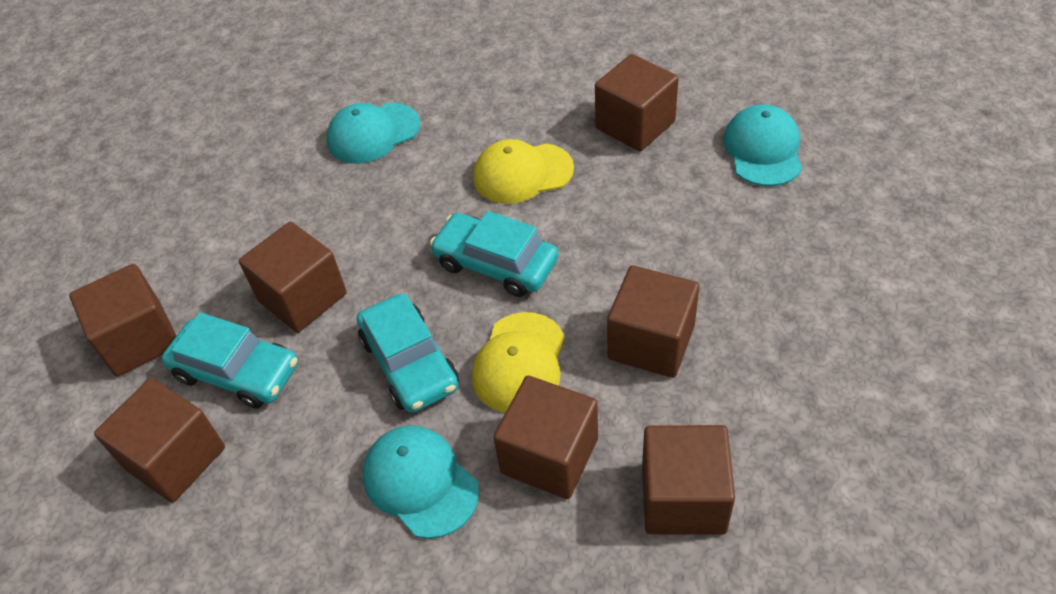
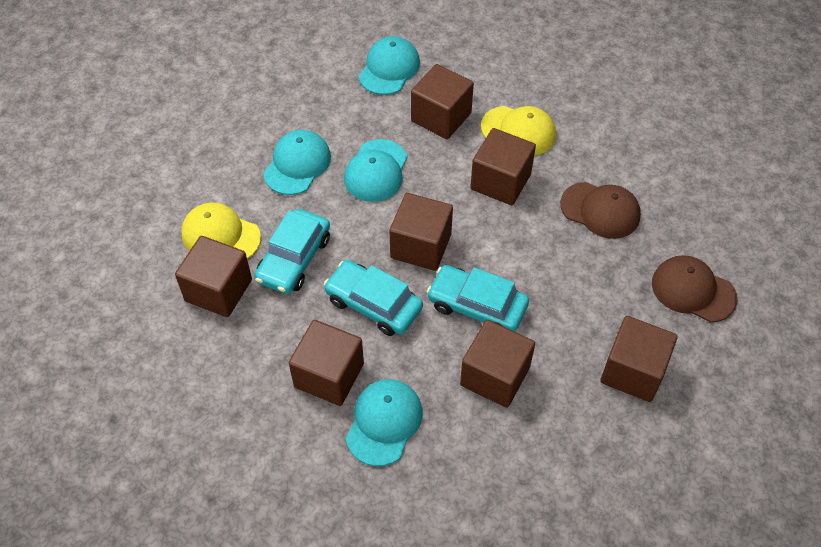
brown cap: 0 -> 2
turquoise cap: 3 -> 4

